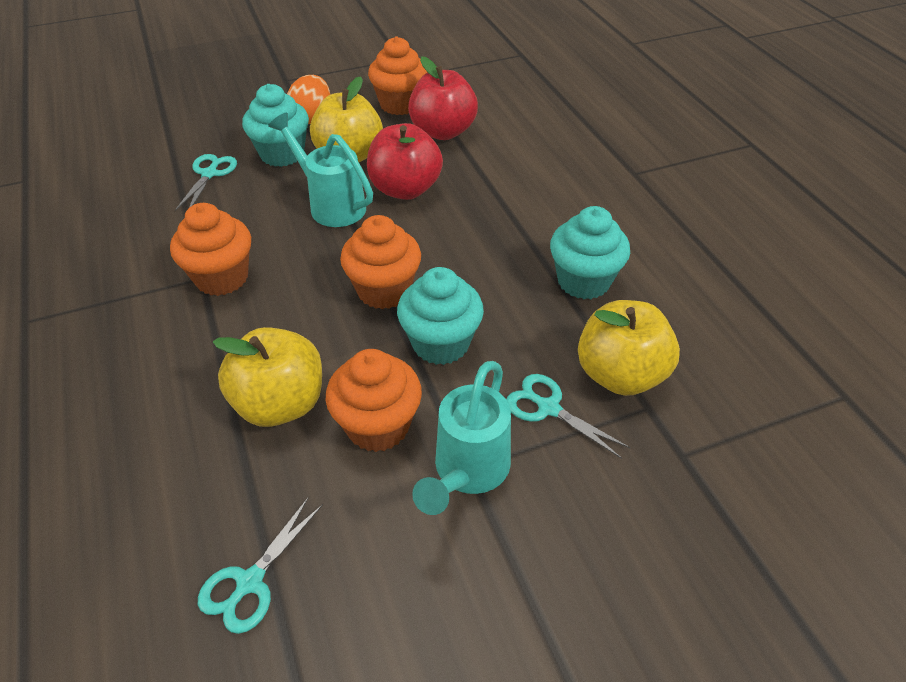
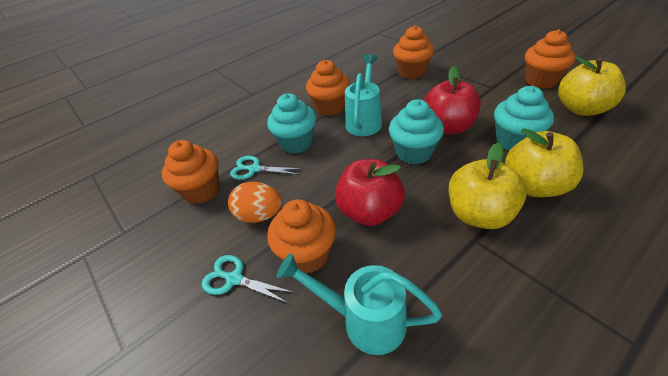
orange cupcake: 4 -> 5
turquoise scissors: 3 -> 2

